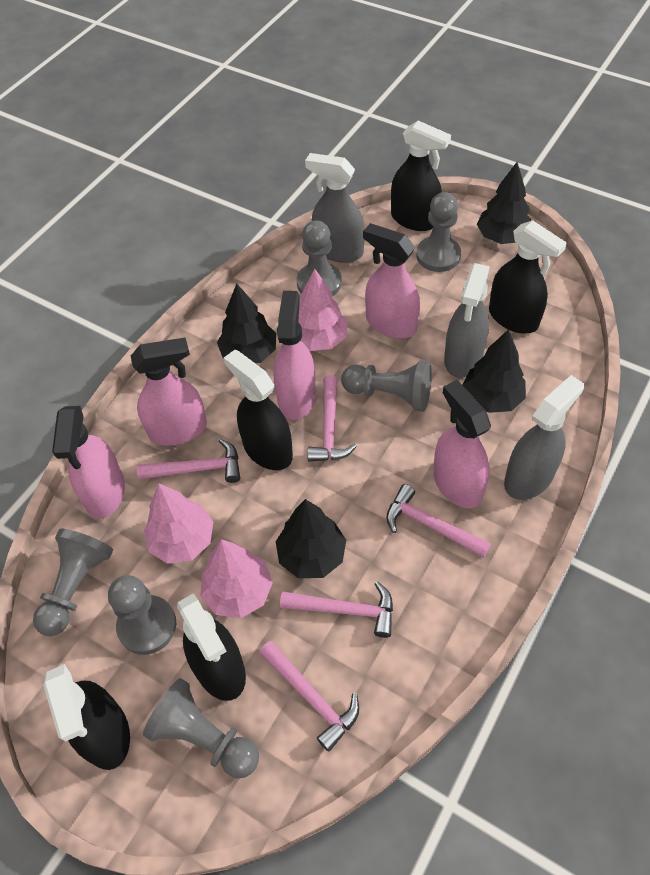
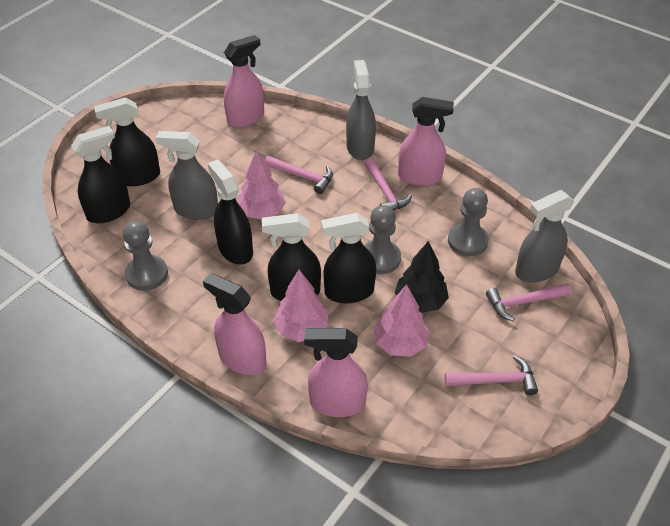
black tree: 4 -> 1
grey pawn: 6 -> 3
pink hammer: 5 -> 4
pink spray bottle: 5 -> 4

